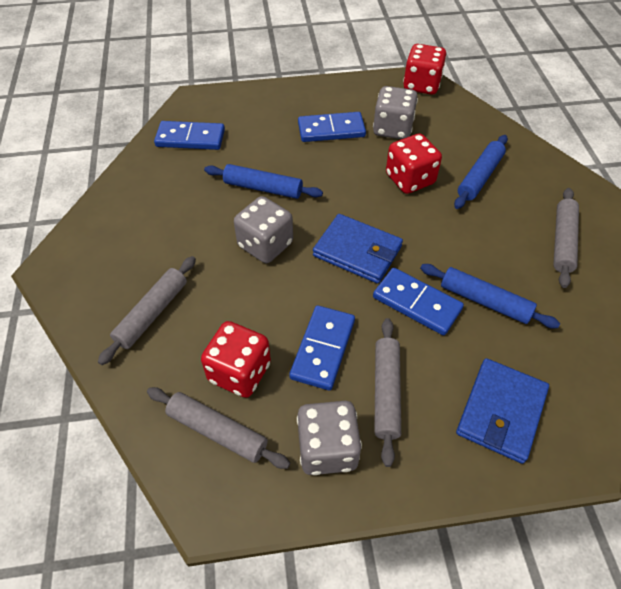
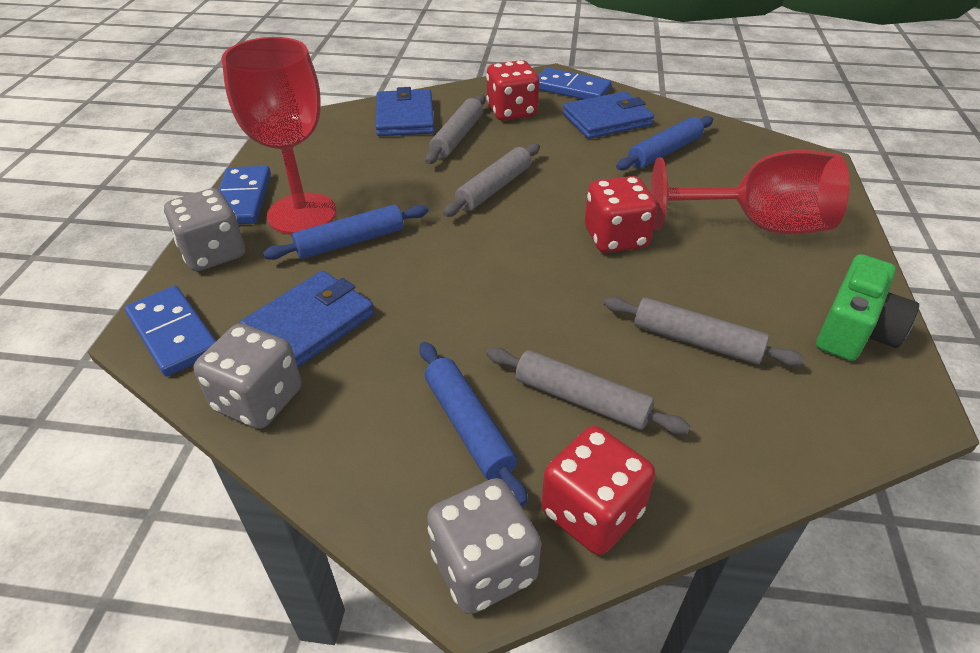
blue domino: 4 -> 3
blue wallet: 2 -> 3
green camera: 0 -> 1
red goblet: 0 -> 2

